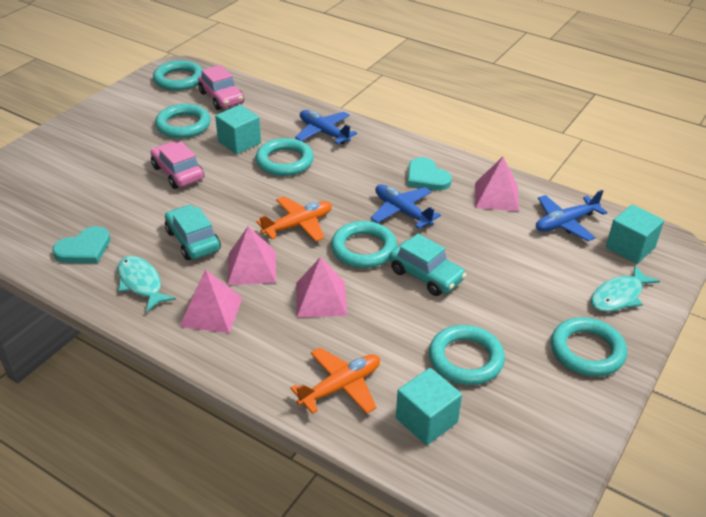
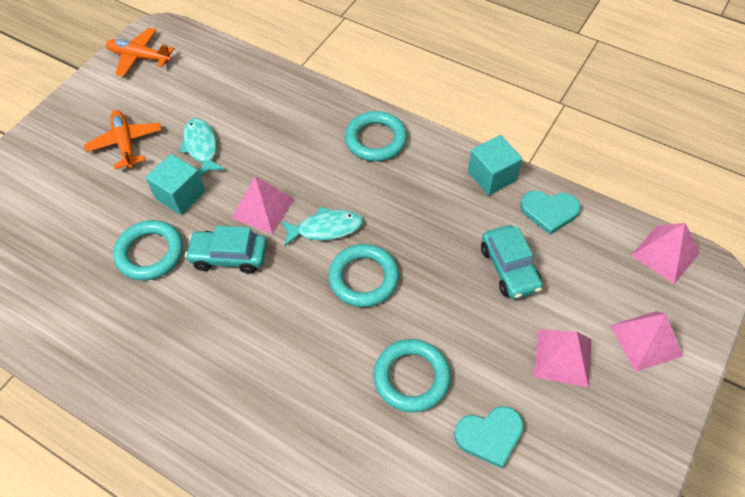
blue plane: 3 -> 0
pink car: 2 -> 0
turquoise cube: 3 -> 2
turquoise ring: 6 -> 4

